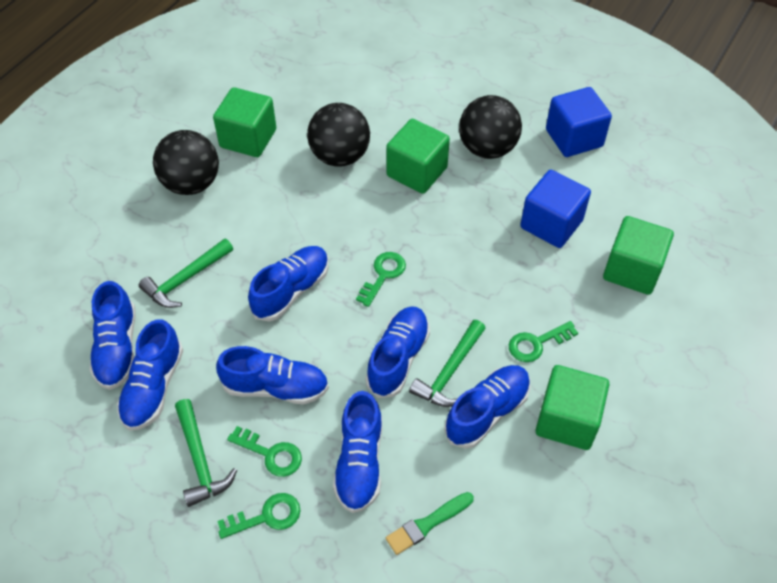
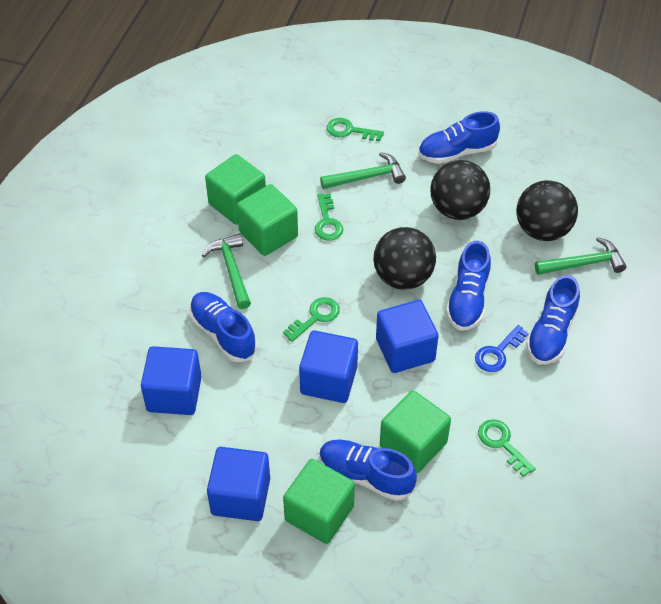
blue cube: 2 -> 4
blue key: 0 -> 1
blue shoe: 7 -> 5
green brush: 1 -> 0

